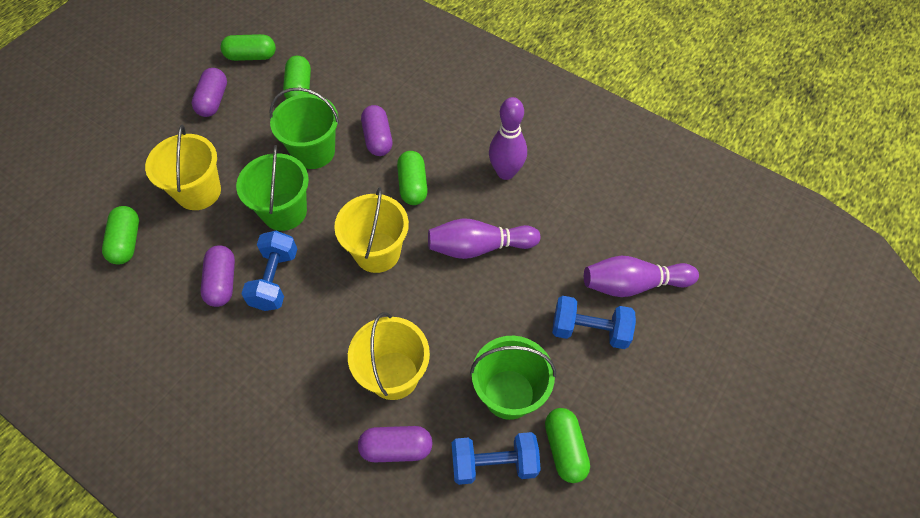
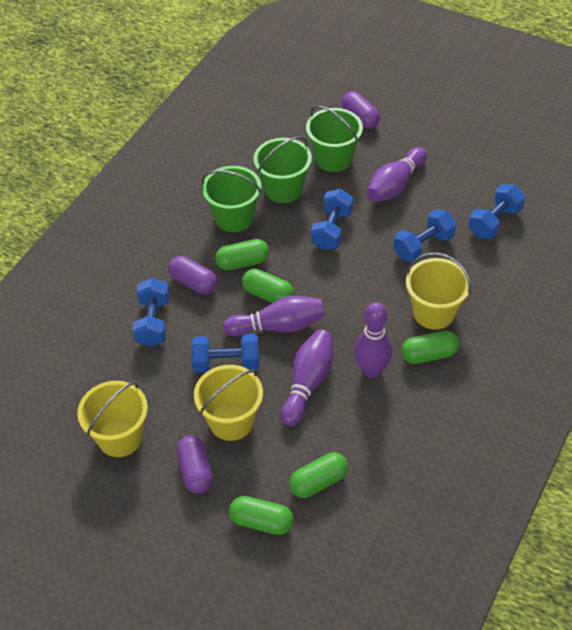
blue dumbbell: 3 -> 5
purple bowling pin: 3 -> 4
purple capsule: 4 -> 3

